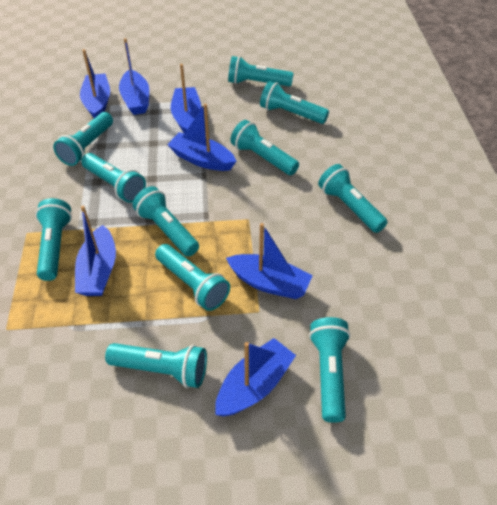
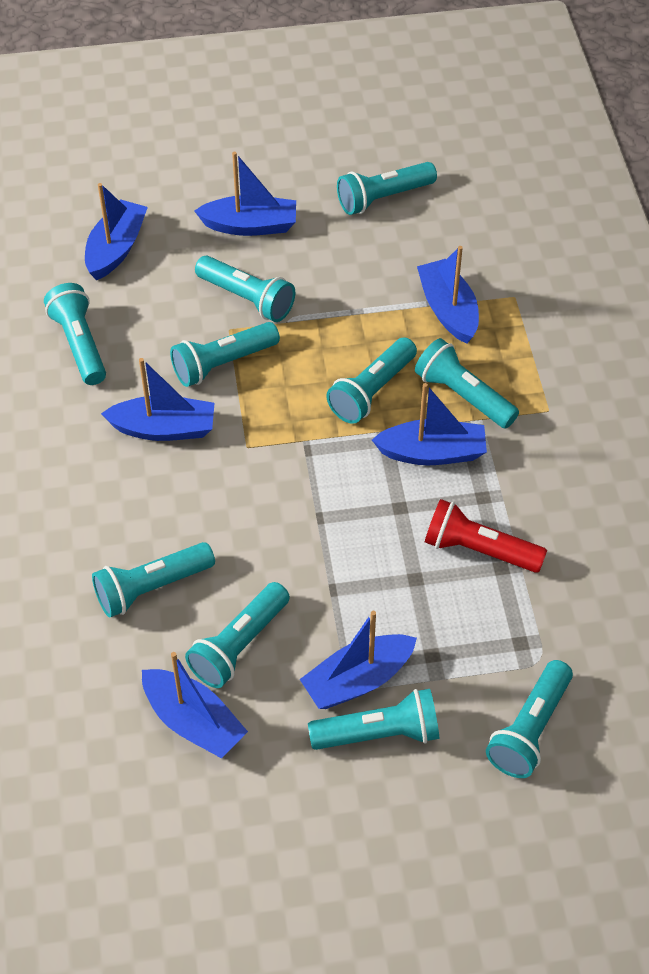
red flashlight: 0 -> 1
turquoise flashlight: 11 -> 10

